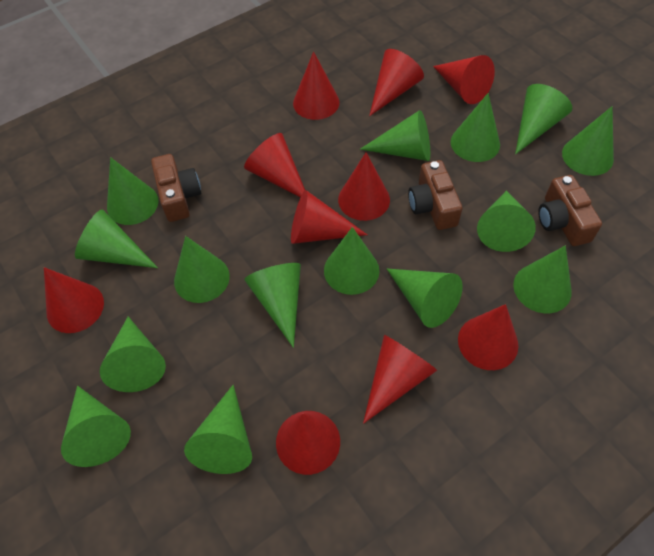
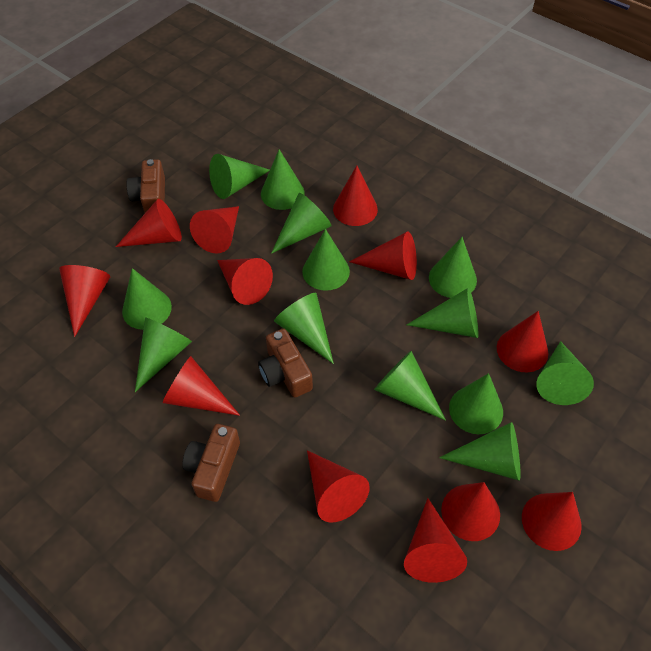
green cone: 15 -> 13
red cone: 10 -> 12

